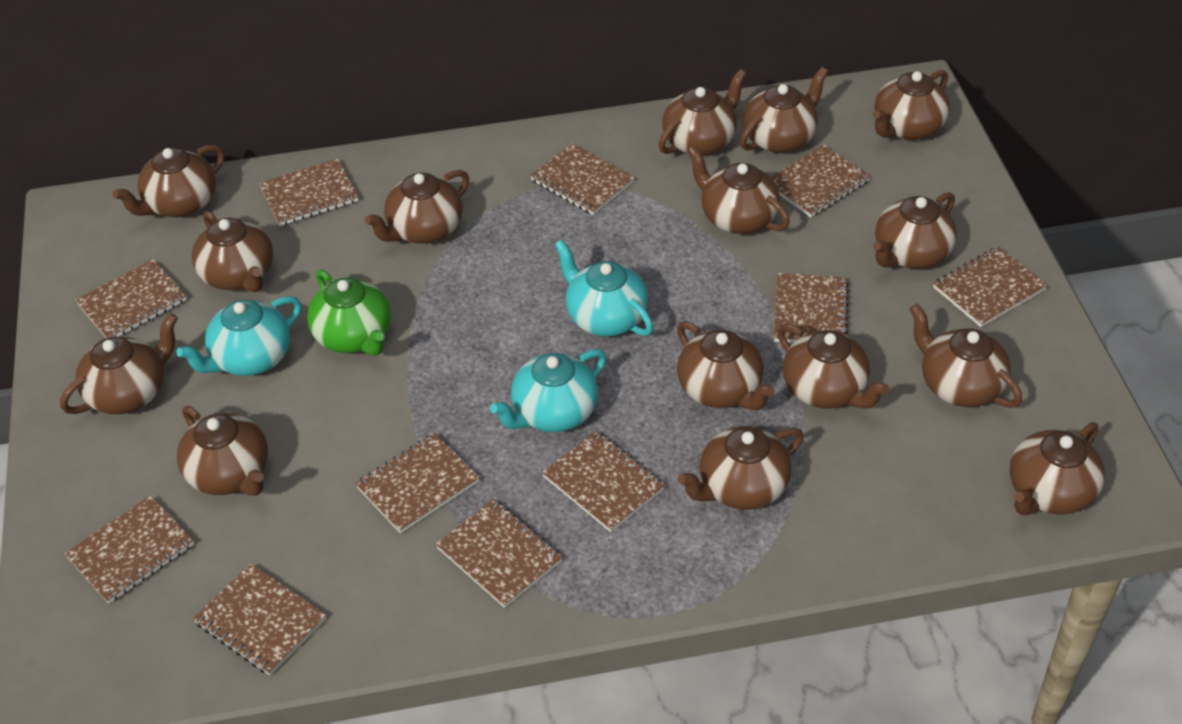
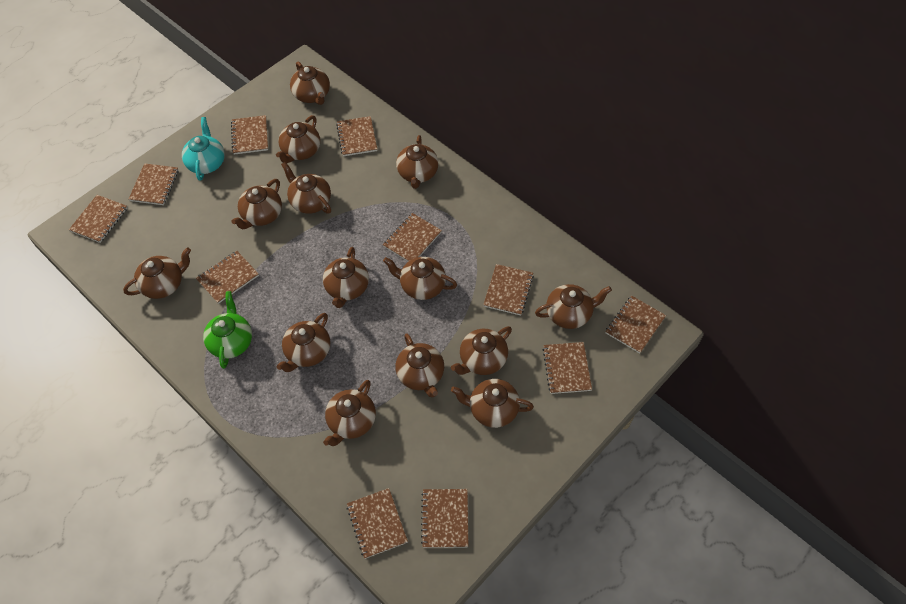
brown teapot: 15 -> 14
turquoise teapot: 3 -> 1

